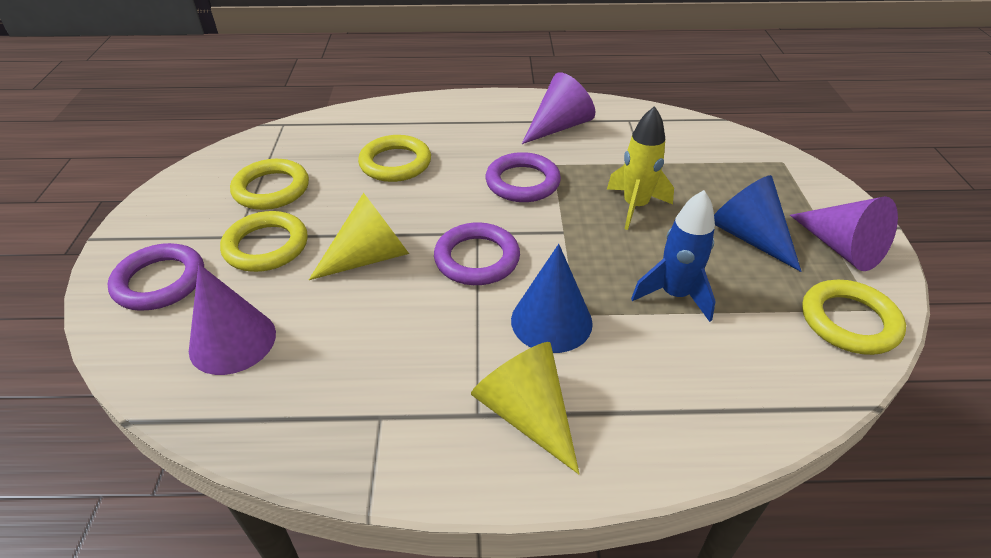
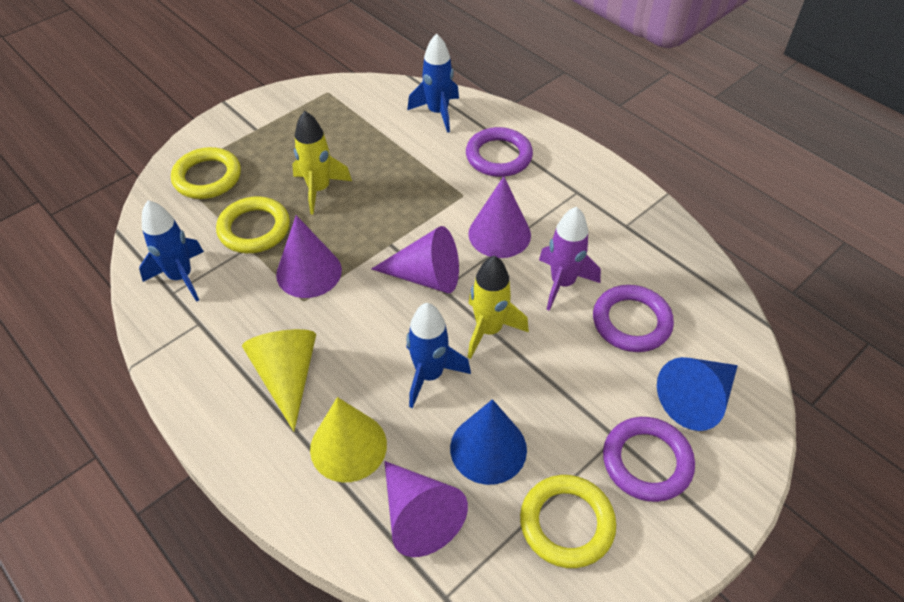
blue rocket: 1 -> 3
purple cone: 3 -> 4
purple rocket: 0 -> 1
yellow ring: 4 -> 3
yellow rocket: 1 -> 2

